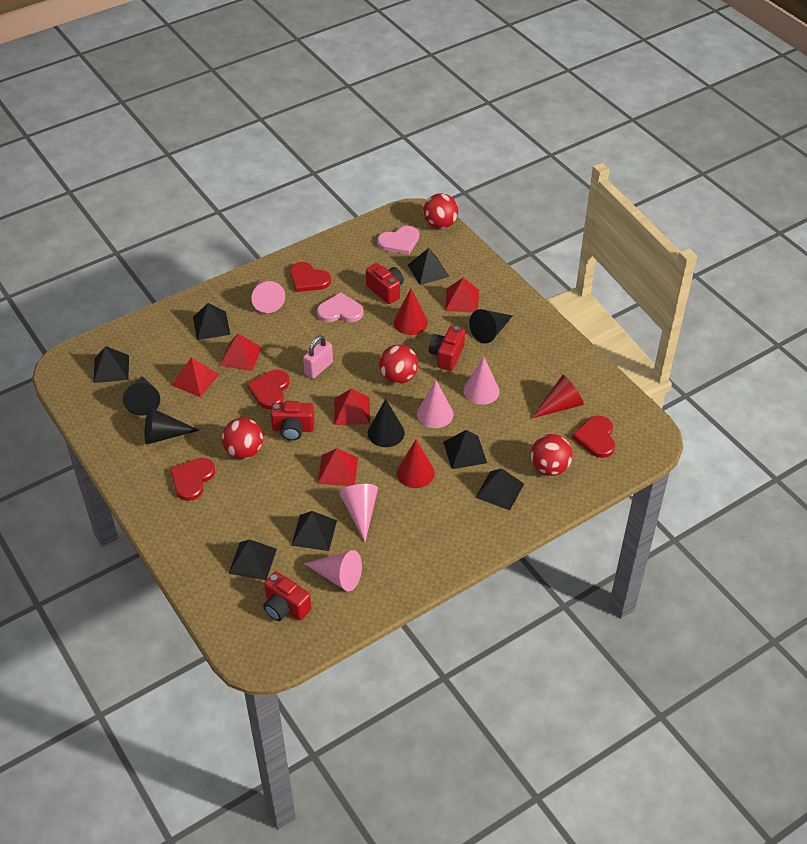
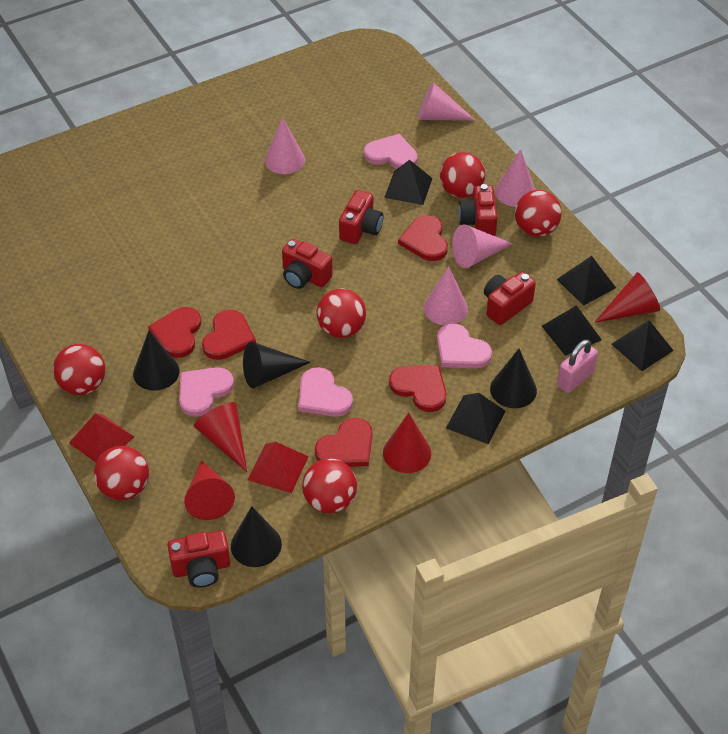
black pyramid: 7 -> 5
pink heart: 2 -> 4
red ball: 4 -> 6
red camera: 4 -> 5
red cone: 3 -> 4
red heart: 4 -> 5
red pyramid: 5 -> 2

